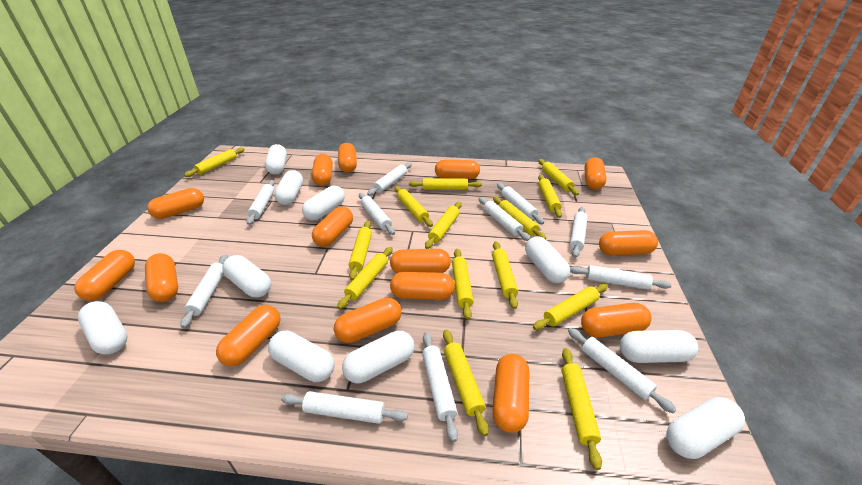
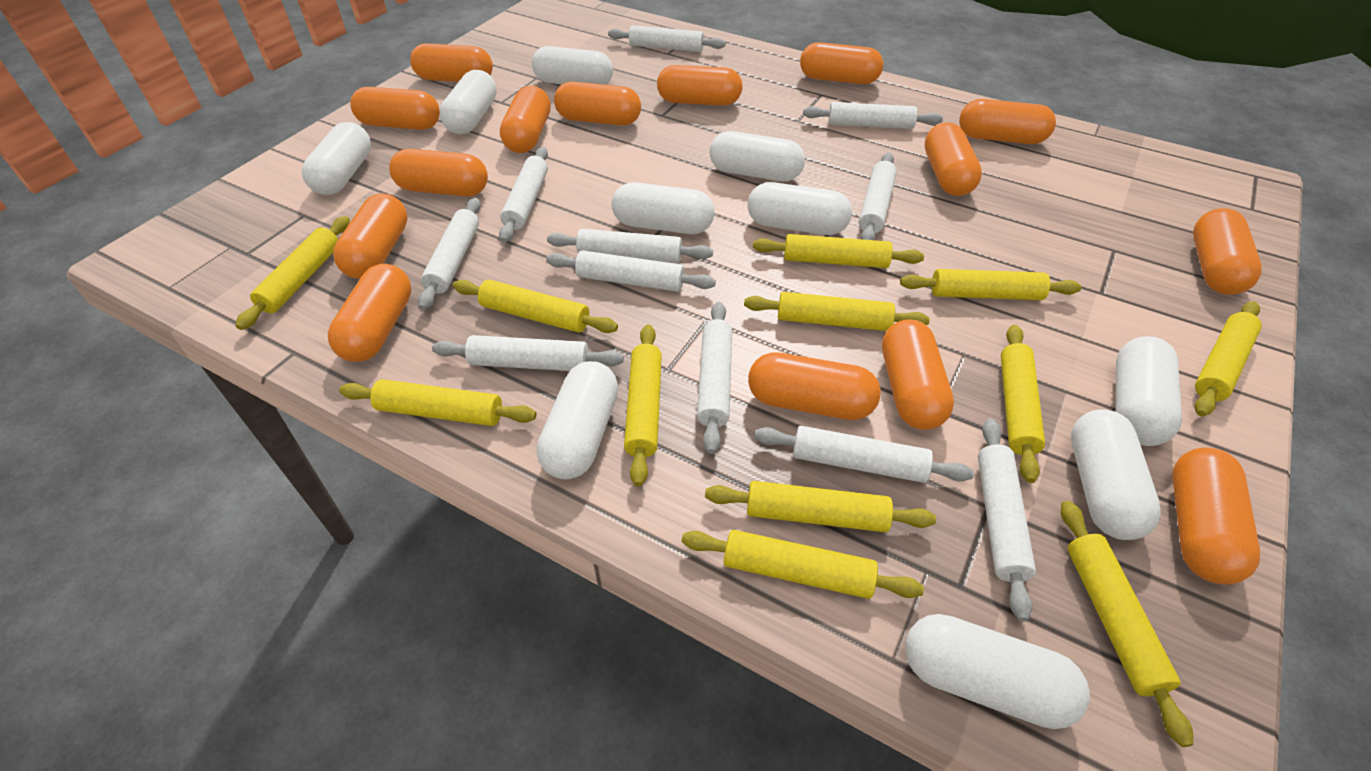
yellow rolling pin: 14 -> 12

